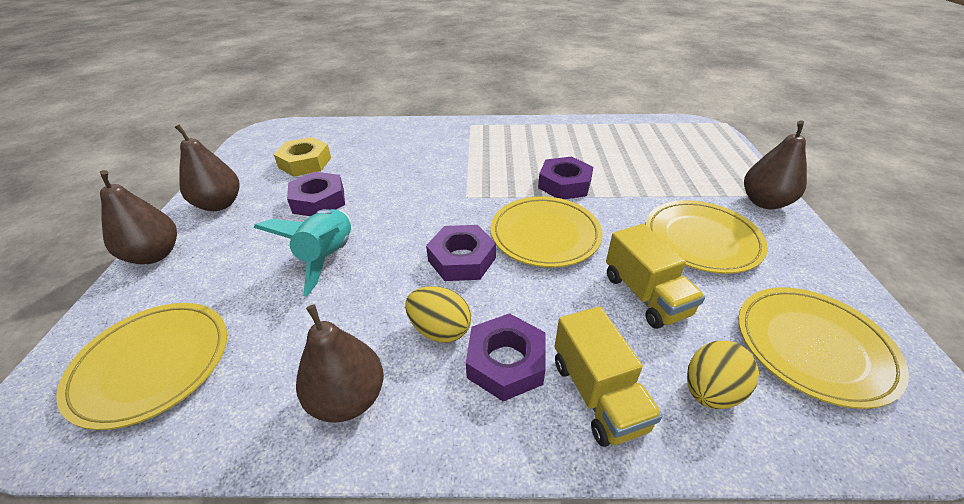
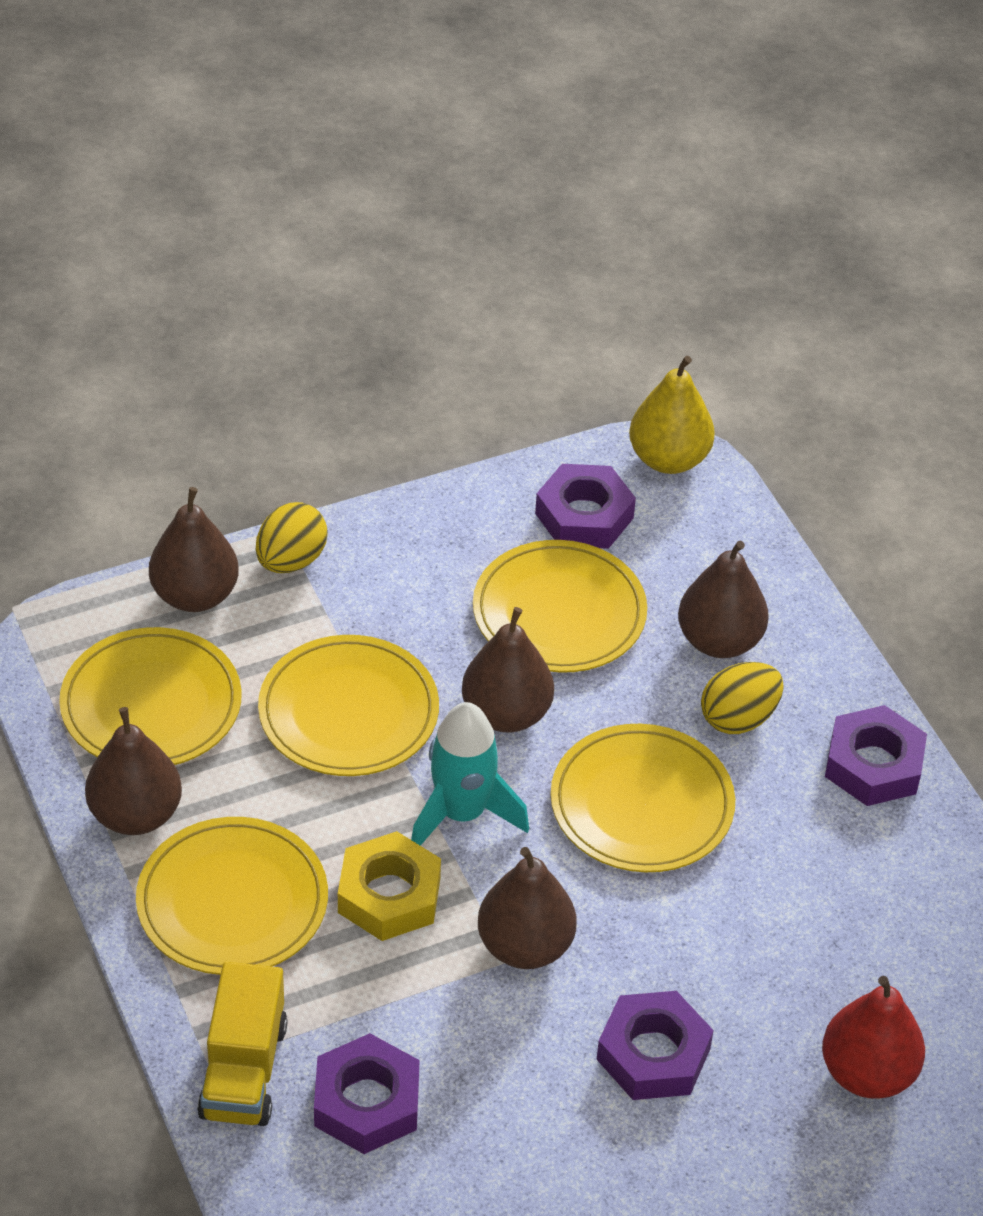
brown pear: 4 -> 5
red pear: 0 -> 1
yellow pear: 0 -> 1
yellow plate: 4 -> 5
yellow truck: 2 -> 1

